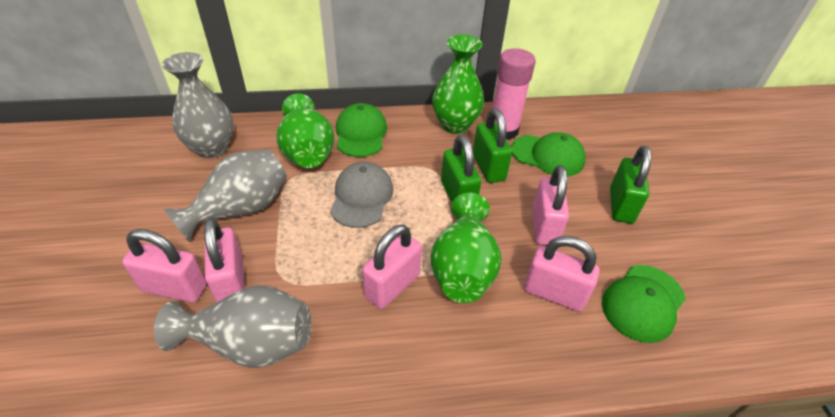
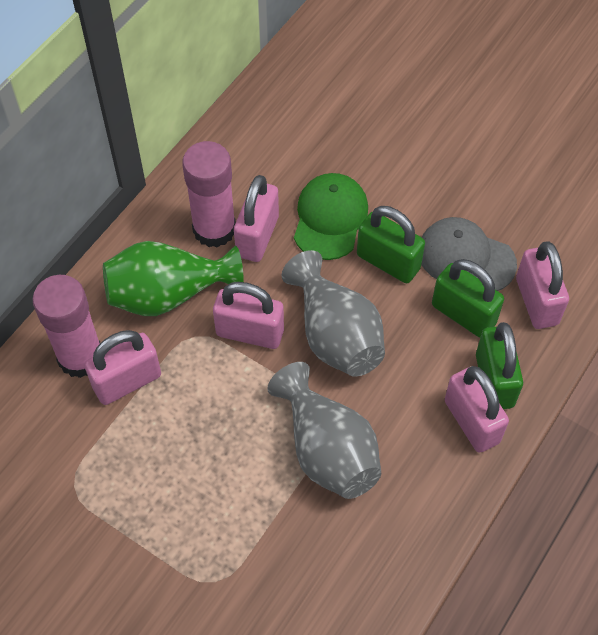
green cap: 3 -> 1
green vase: 3 -> 1
grey vase: 3 -> 2
pink glue stick: 1 -> 2

